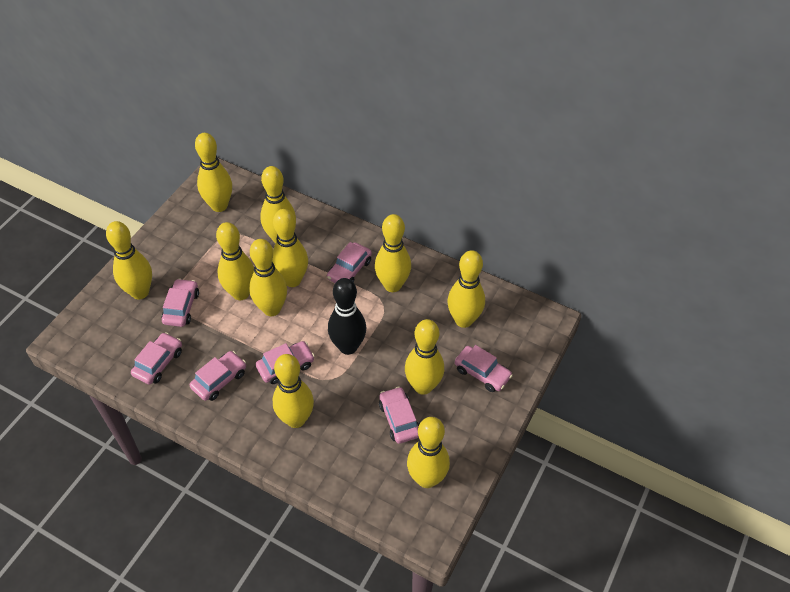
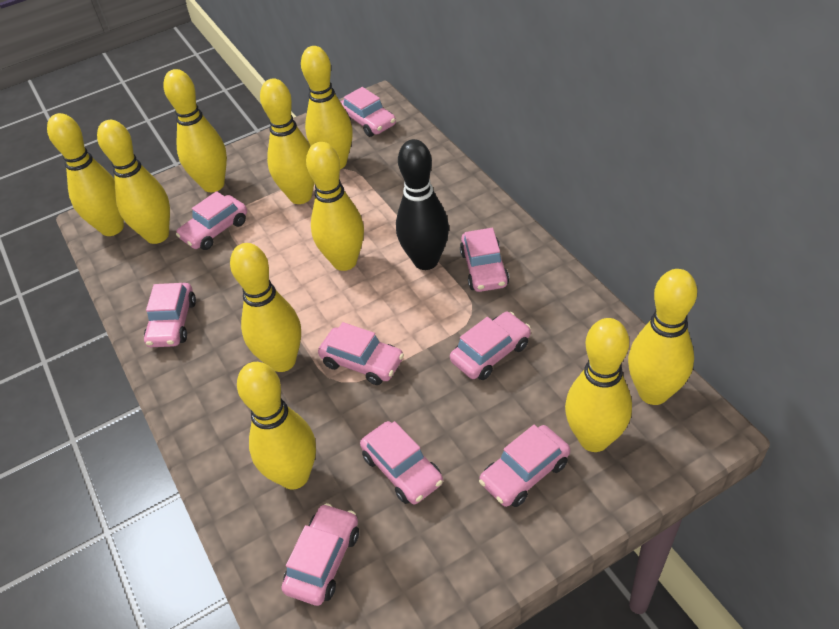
pink car: 7 -> 9
yellow bowling pin: 11 -> 10

